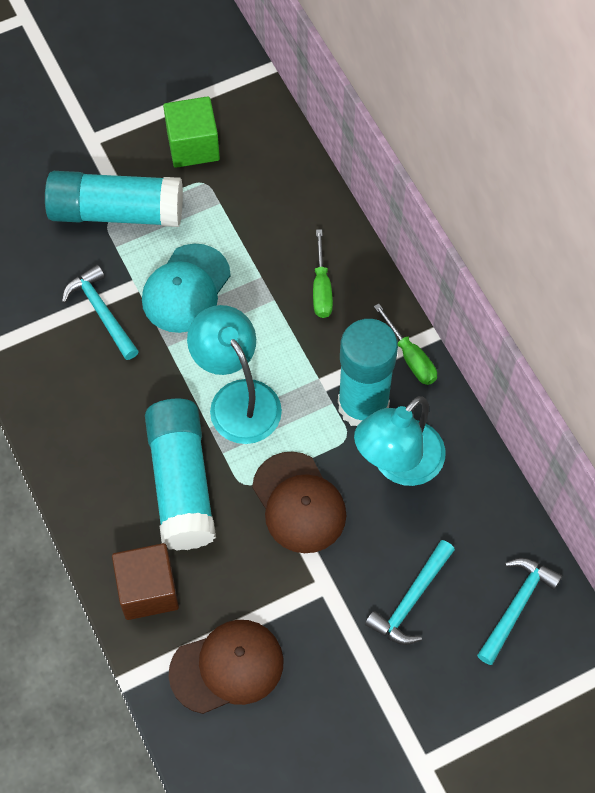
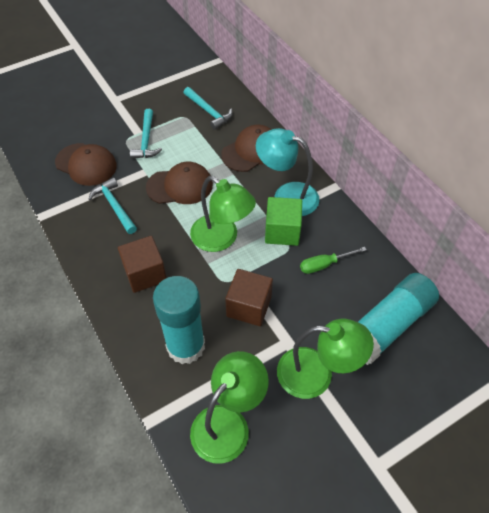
brown cap: 2 -> 3
brown cube: 1 -> 2
green lamp: 0 -> 3
green screwdriver: 2 -> 1
turquoise cap: 1 -> 0
turquoise glue stick: 3 -> 2
turquoise lamp: 2 -> 1

